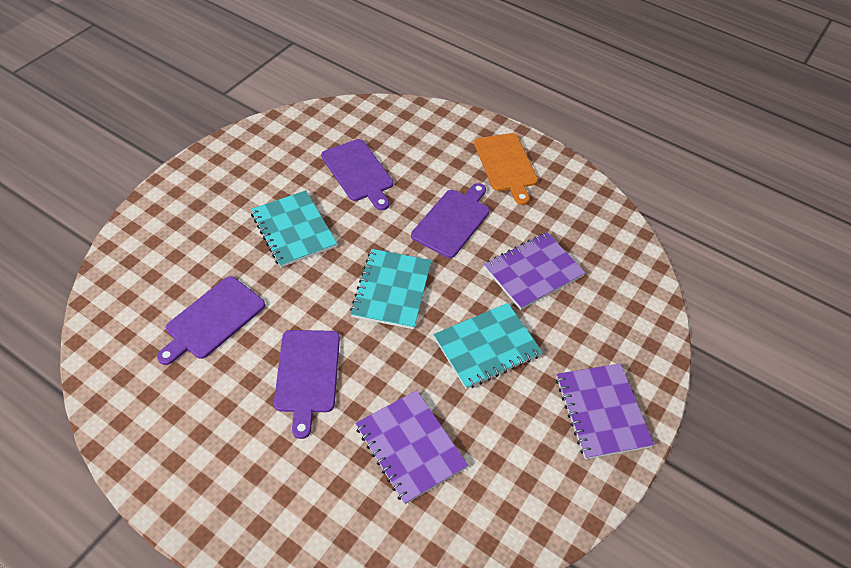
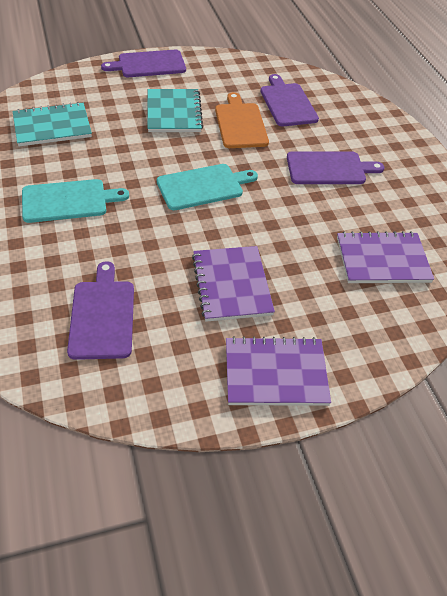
turquoise cutting board: 0 -> 2
turquoise notebook: 3 -> 2

